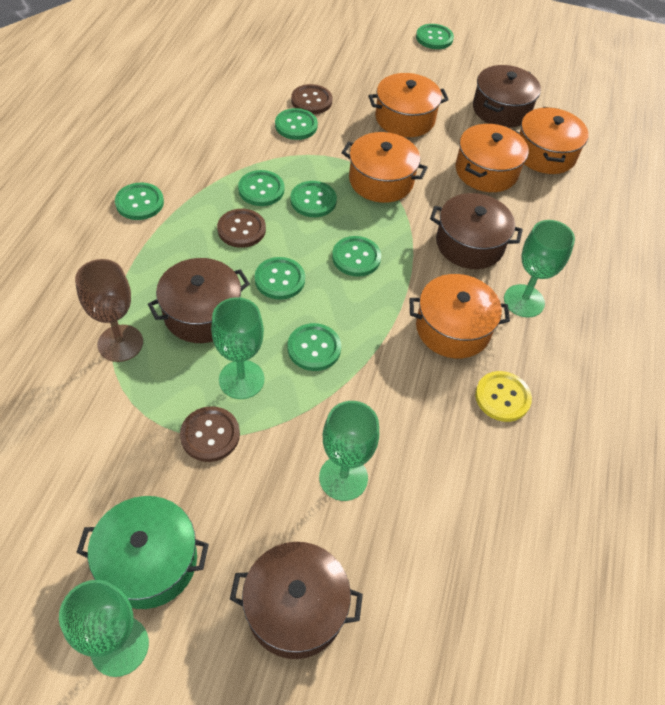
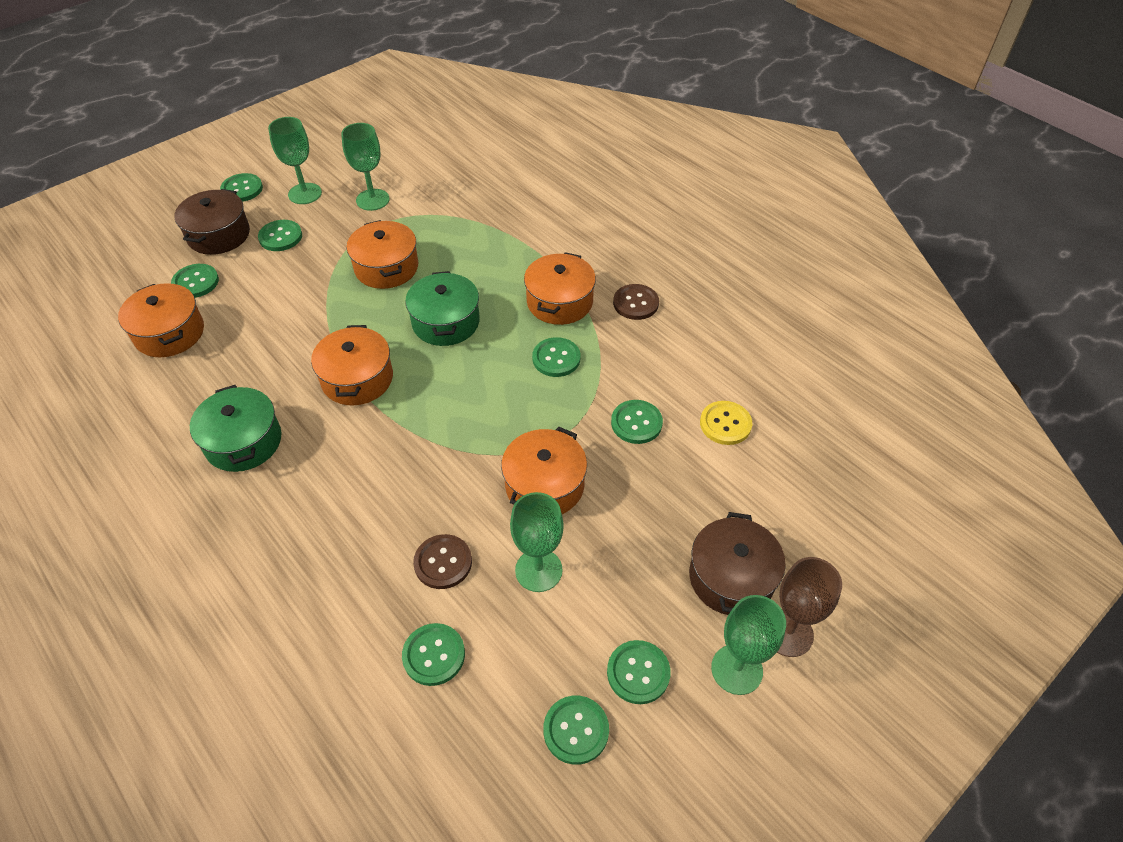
brown button: 3 -> 2
brown pot: 4 -> 2
green pot: 1 -> 2

